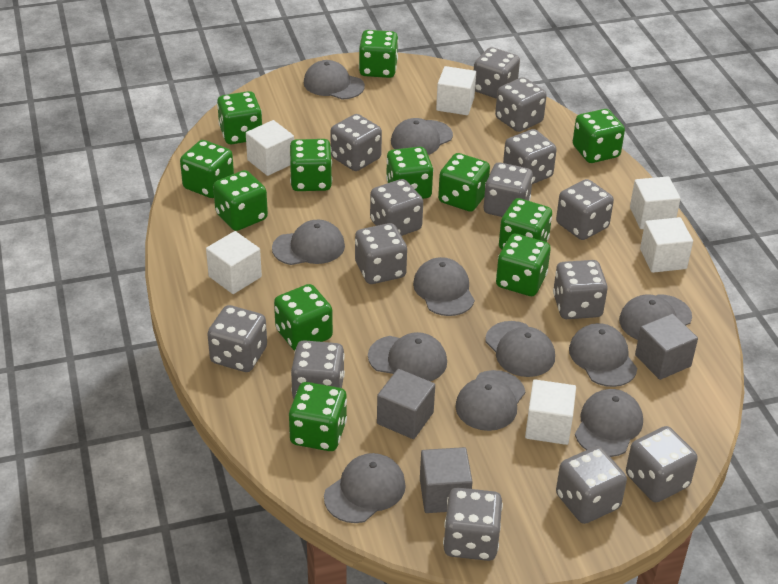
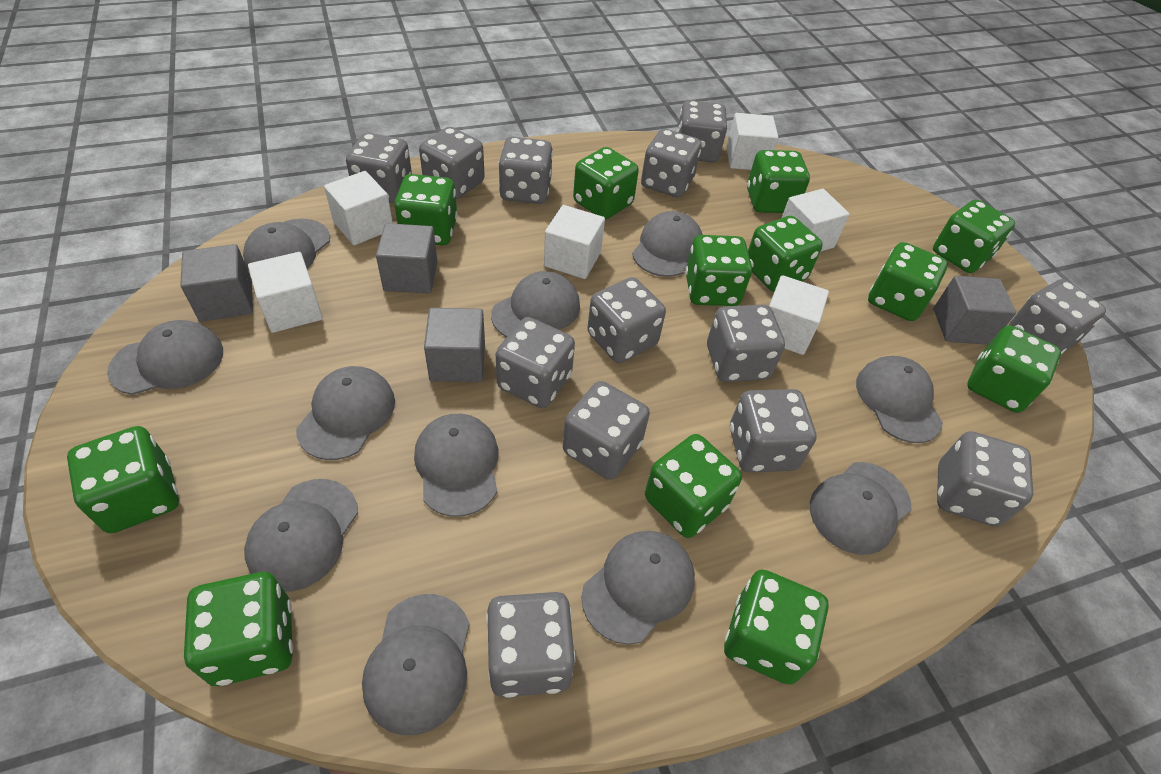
grey cube: 3 -> 4
grey dice: 14 -> 13

